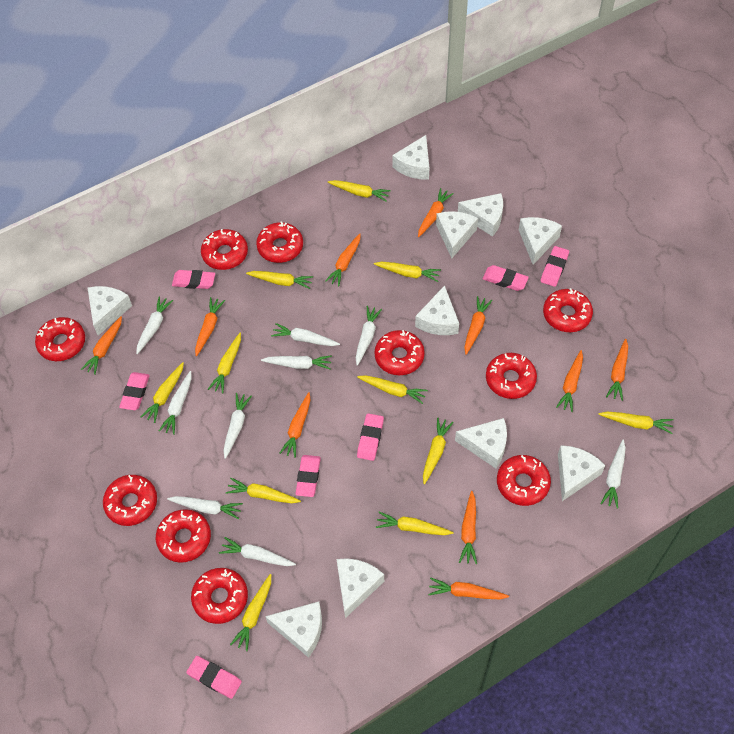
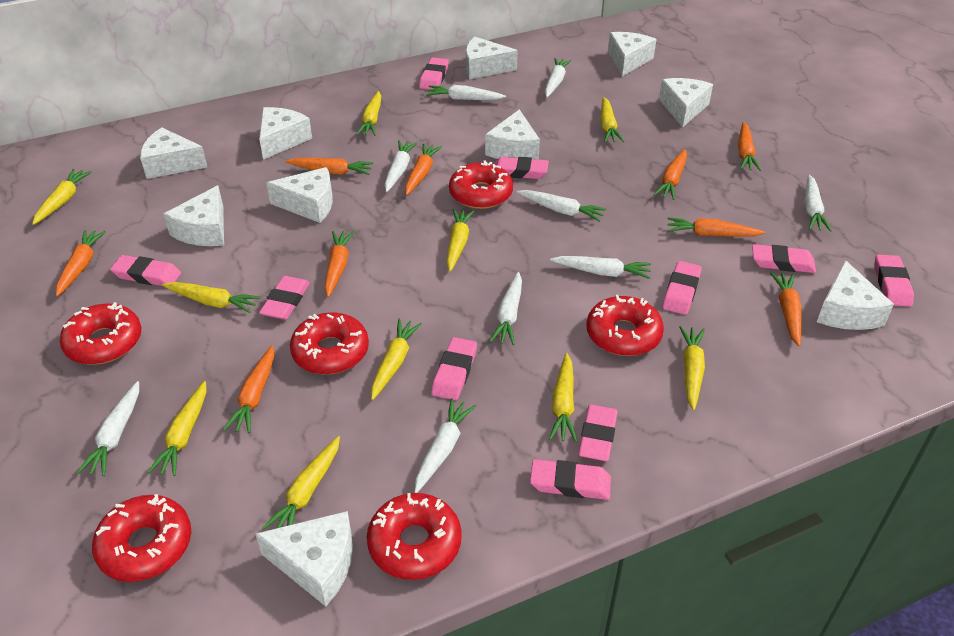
orange carrot: 10 -> 9
pink eraser: 7 -> 10
red donut: 10 -> 6
yellow carrot: 11 -> 10

